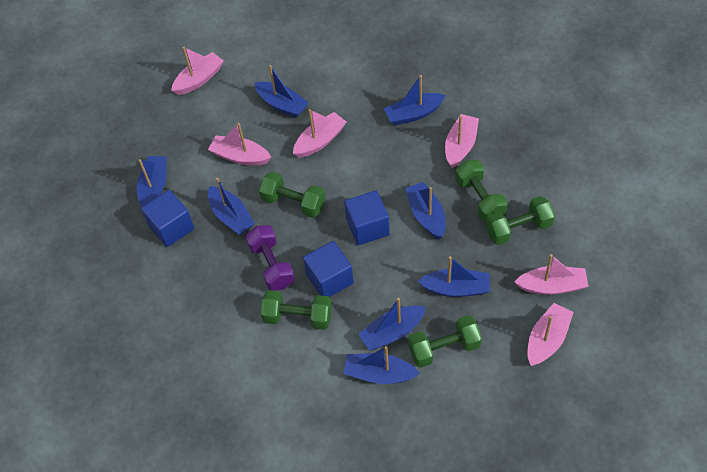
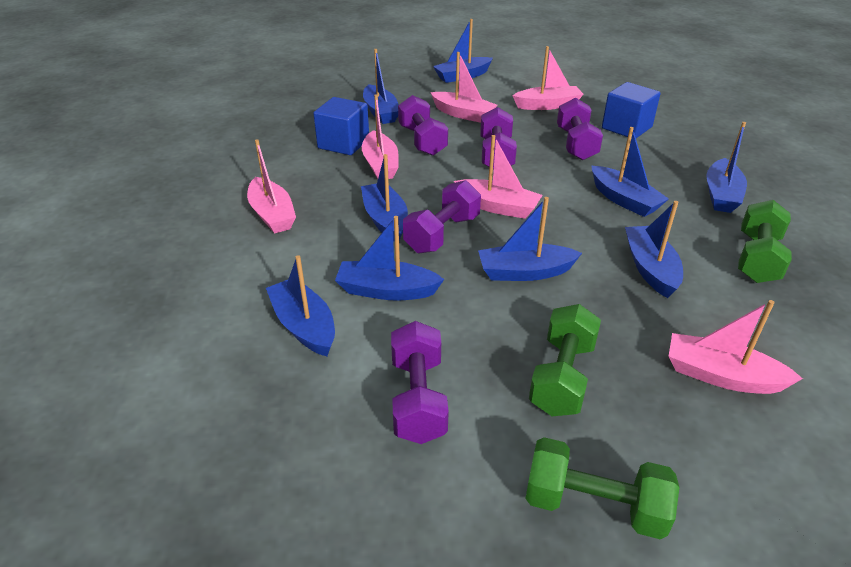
blue boat: 8 -> 9
blue cube: 3 -> 2
green dumbbell: 5 -> 3
purple dumbbell: 1 -> 5

